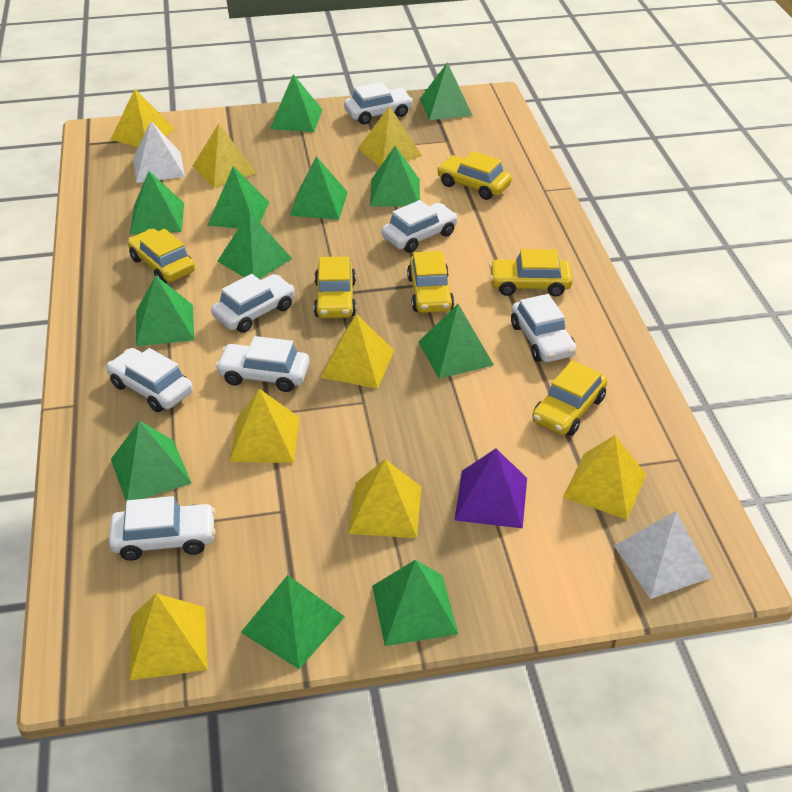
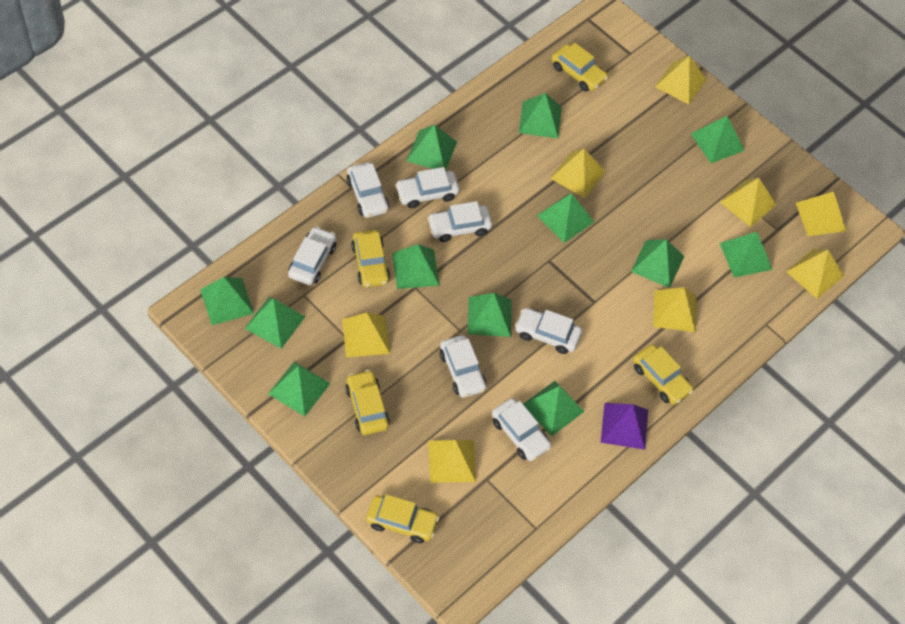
white pyramid: 2 -> 0
yellow car: 6 -> 5

